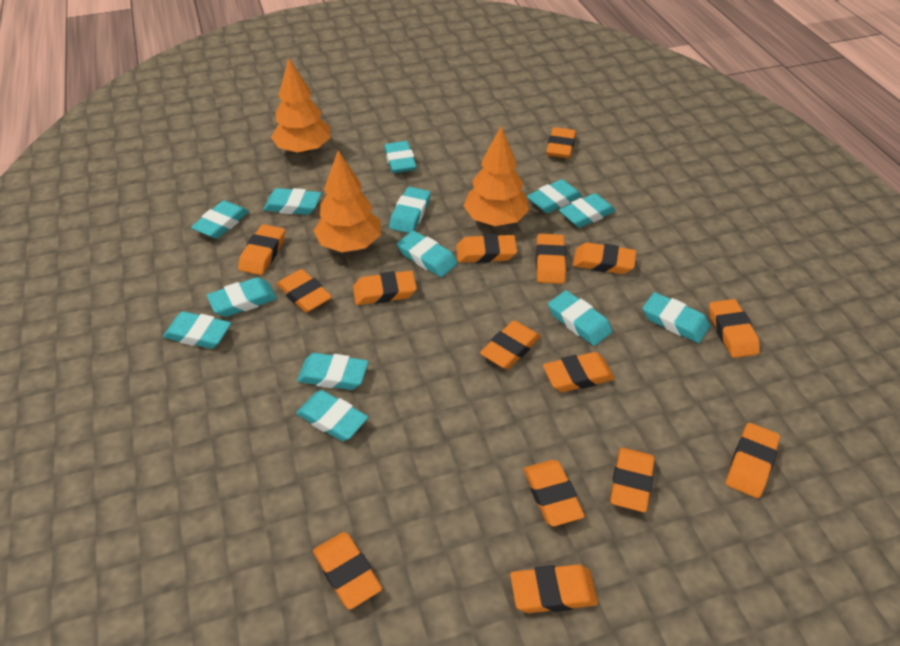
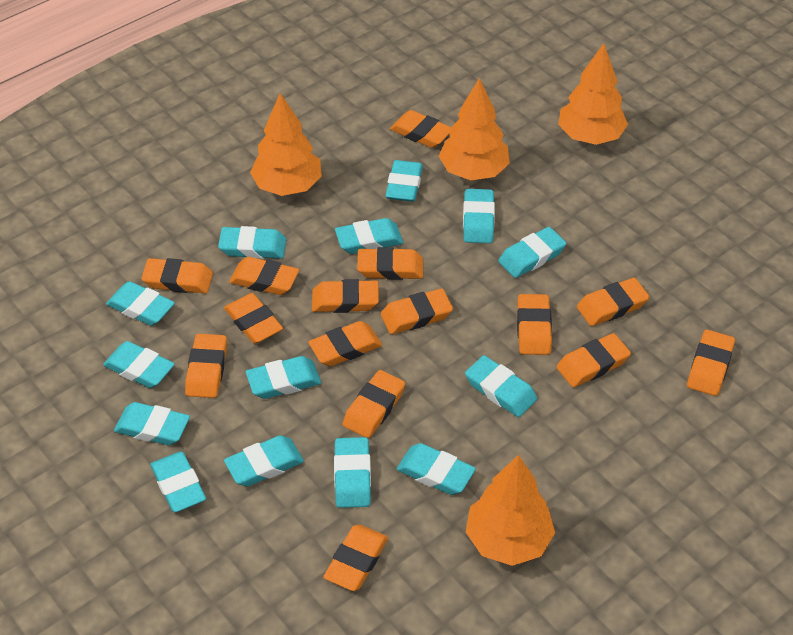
orange tree: 3 -> 4
turquoise eraser: 13 -> 14

